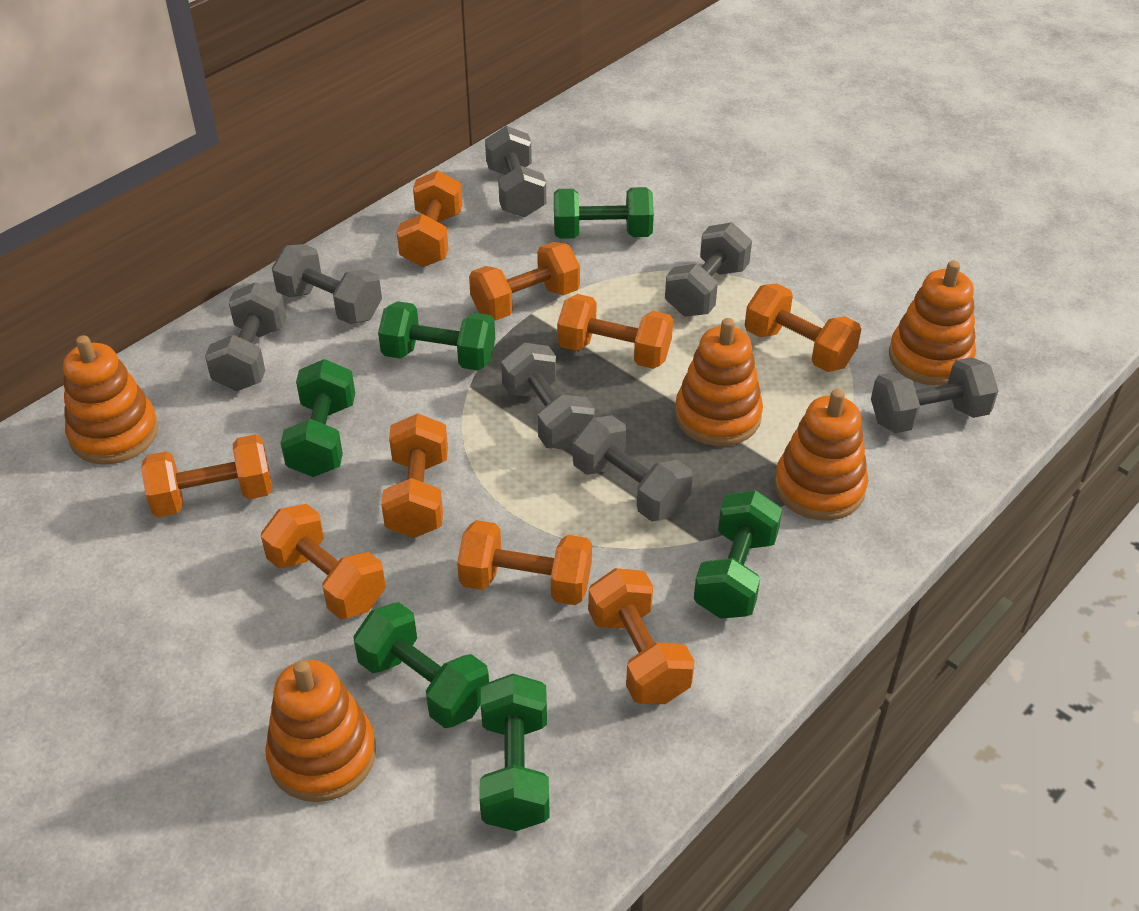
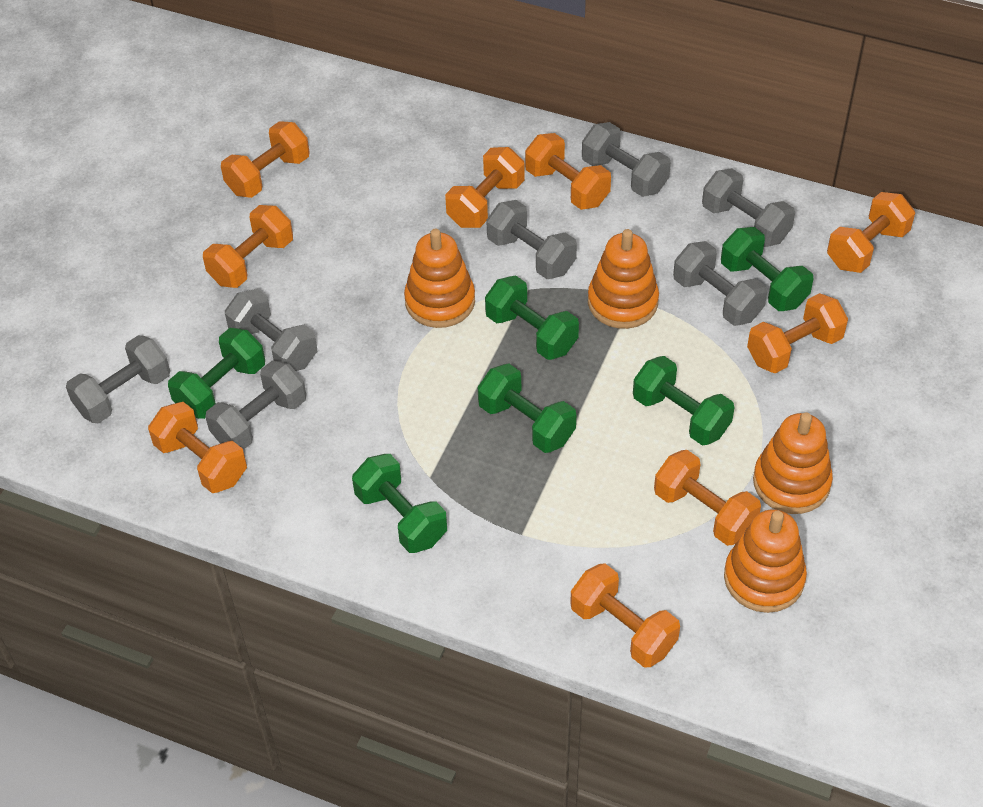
orange stacking toy: 5 -> 4

